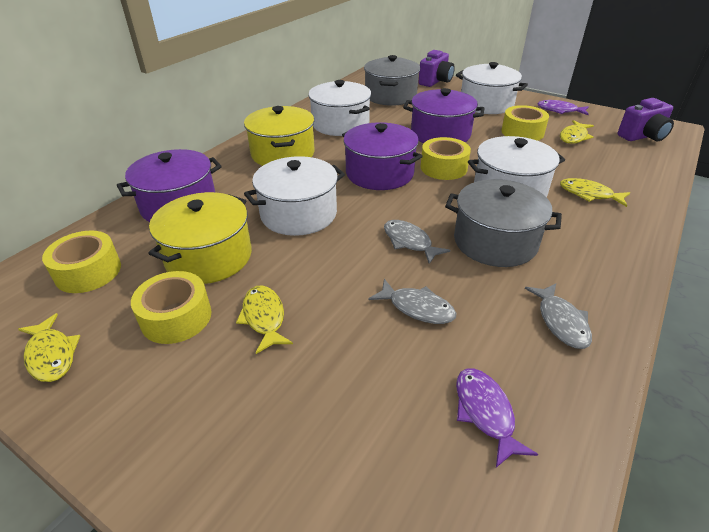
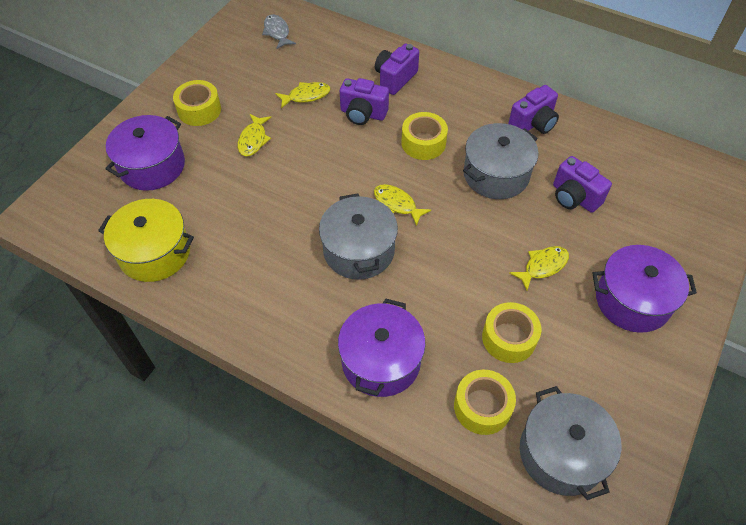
grey fish: 3 -> 1
grey pot: 2 -> 3
purple camera: 2 -> 4
purple fish: 2 -> 0
white pot: 4 -> 0
yellow pot: 2 -> 1

